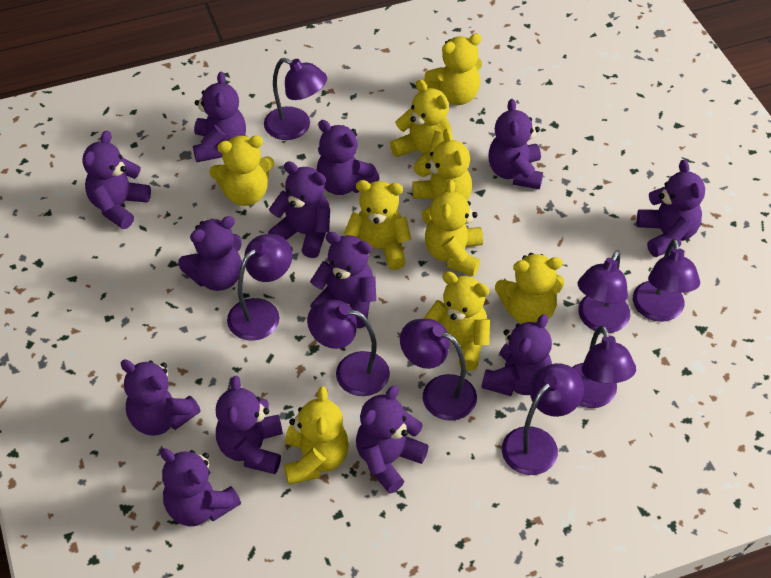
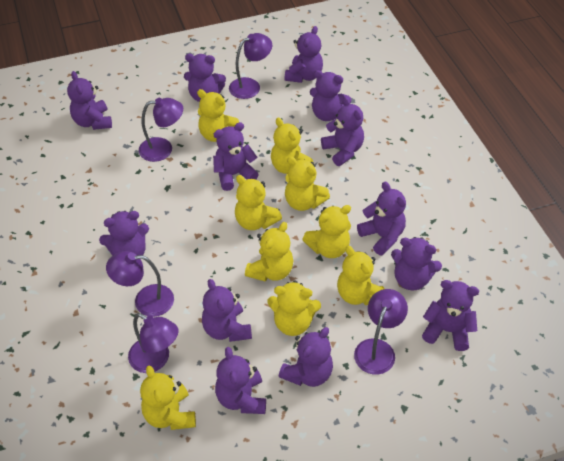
purple lamp: 8 -> 5

